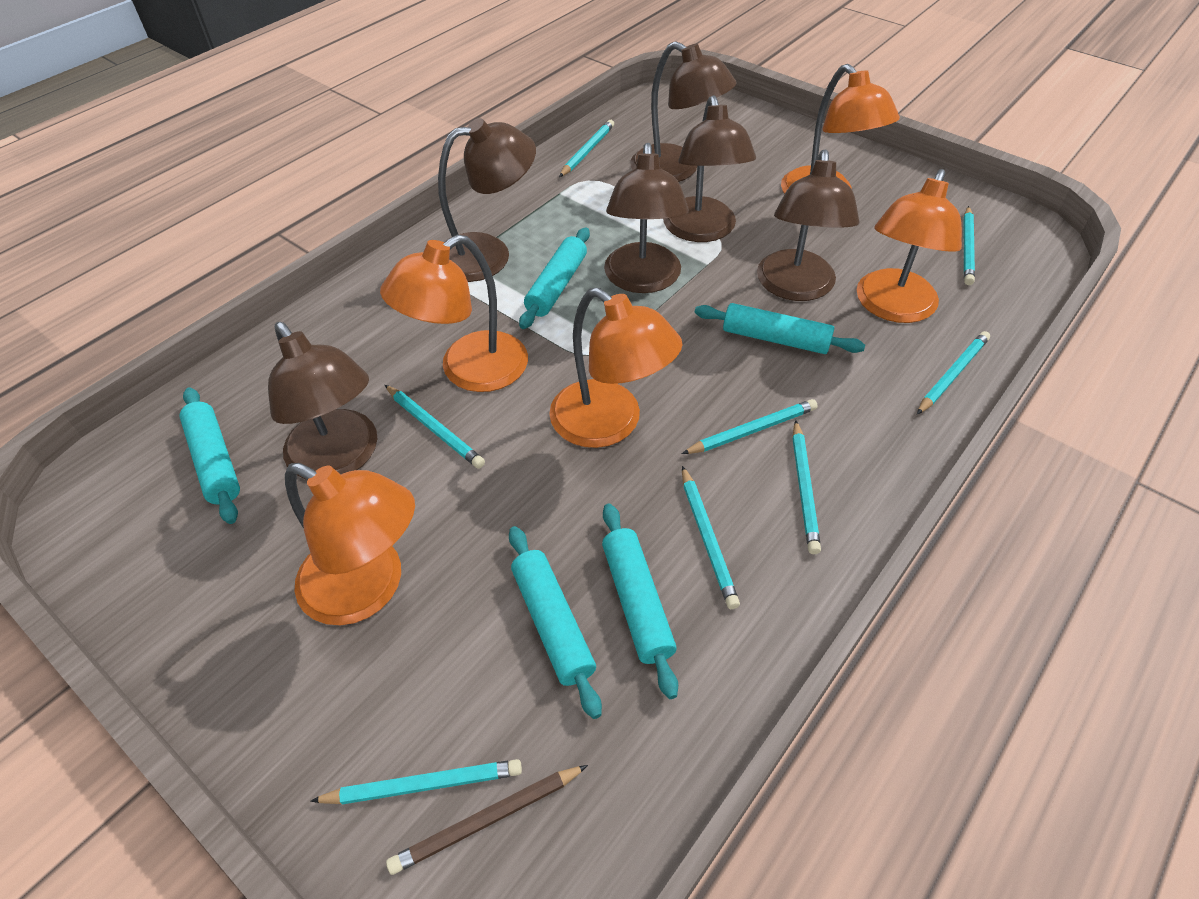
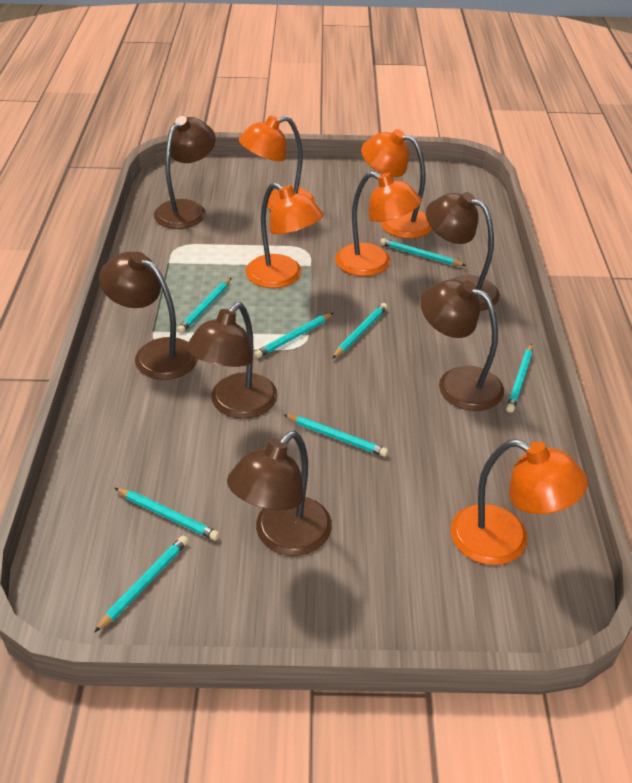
brown pencil: 1 -> 0
turquoise rolling pin: 5 -> 0

